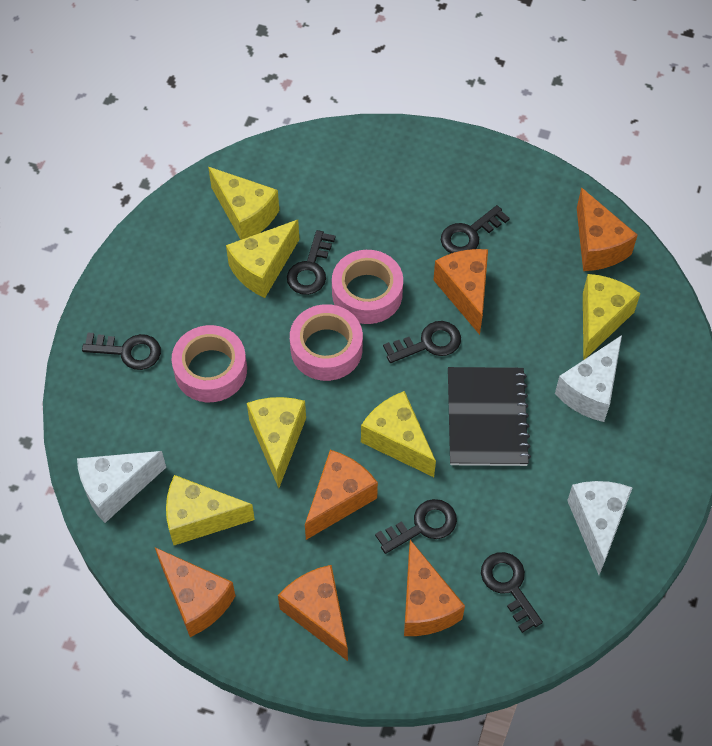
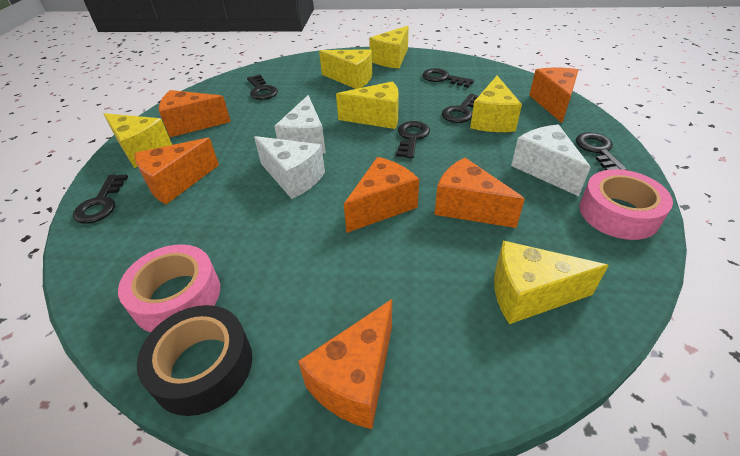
black notebook: 1 -> 0
black tape: 0 -> 1
pink tape: 3 -> 2

